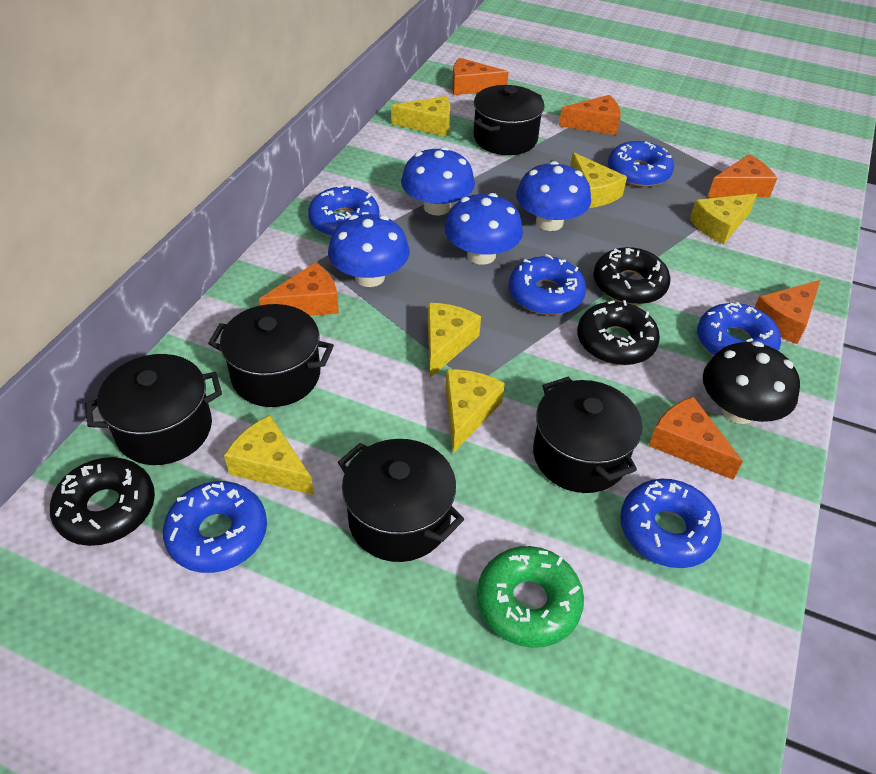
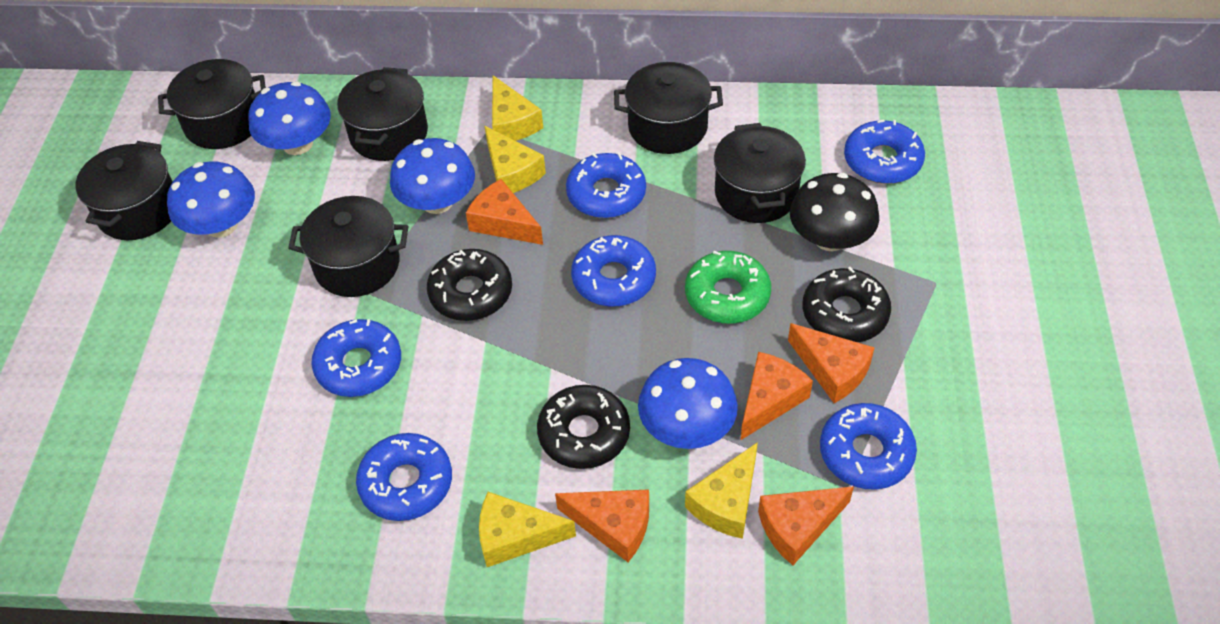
black pot: 5 -> 6
orange cheese: 6 -> 5
yellow cheese: 6 -> 4

